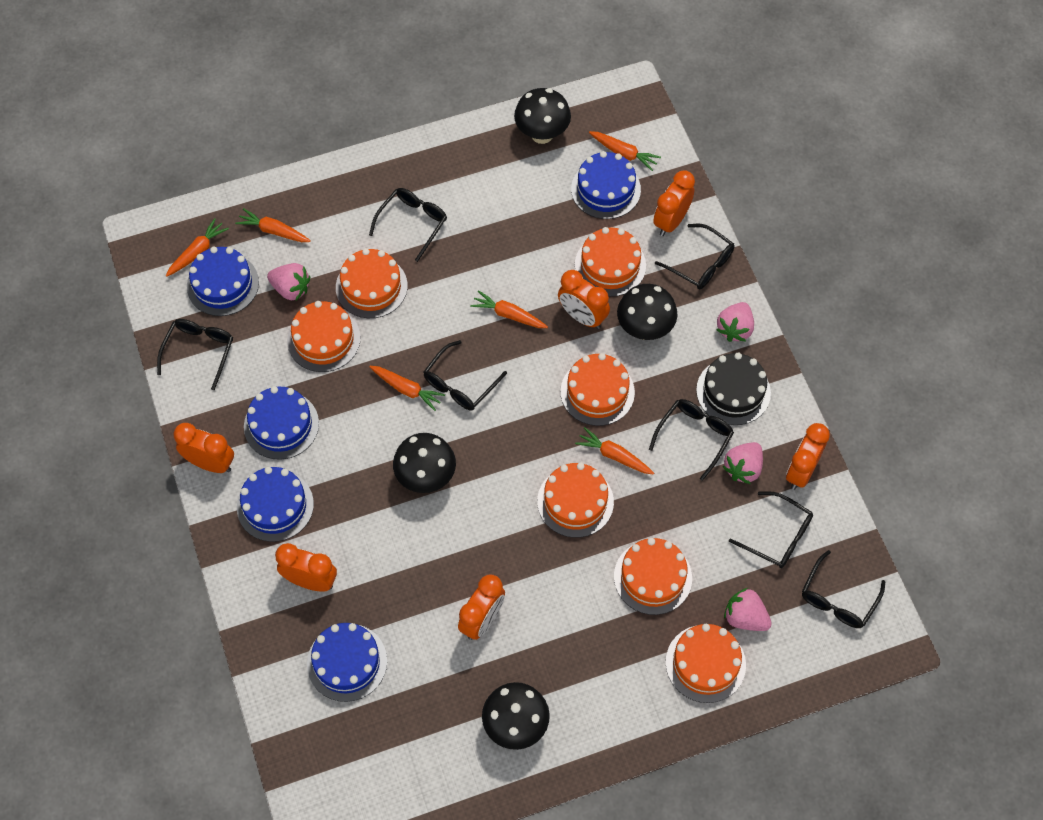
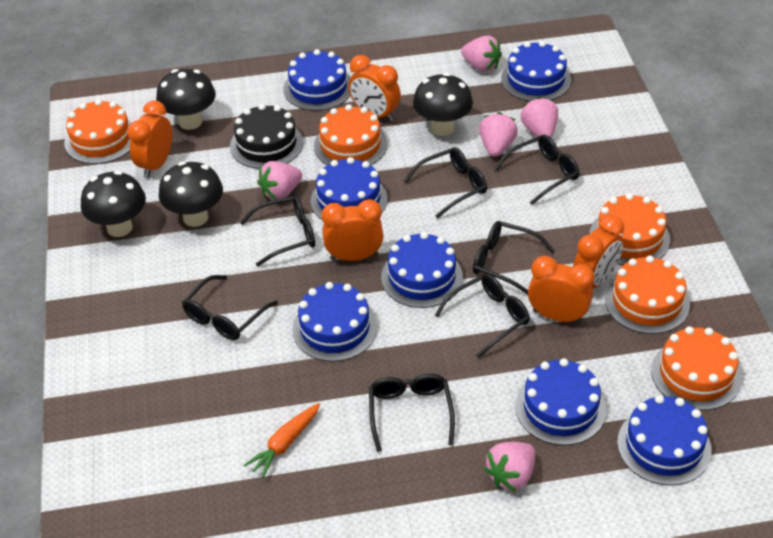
blue cake: 5 -> 7
orange cake: 7 -> 5
orange carrot: 6 -> 1
orange clock: 6 -> 5
pink strawberry: 4 -> 5

